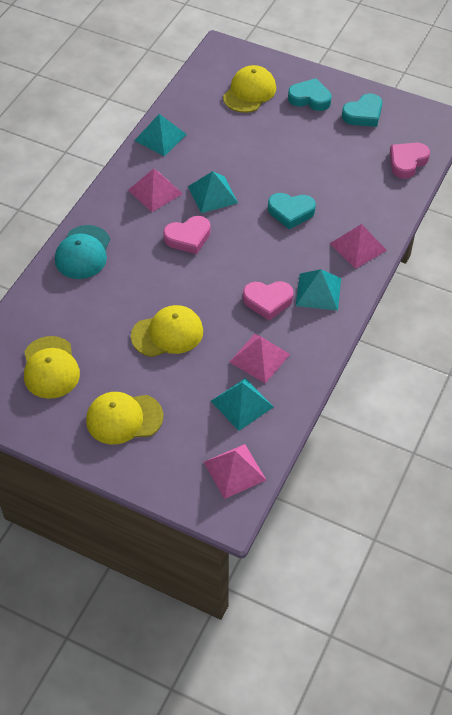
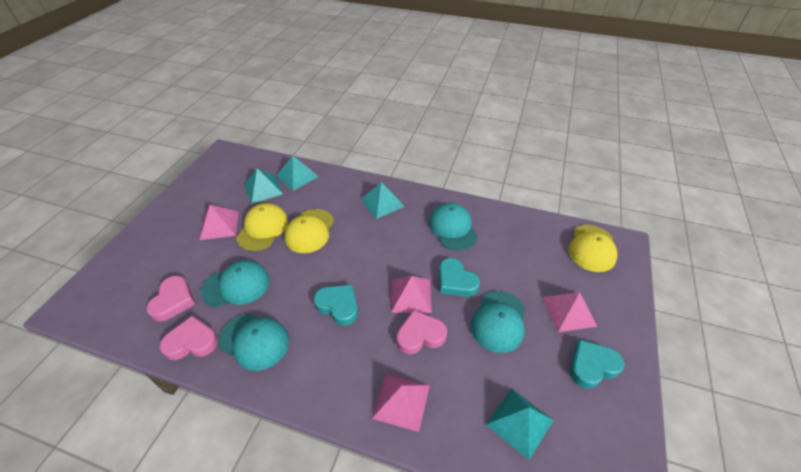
turquoise cap: 1 -> 4
yellow cap: 4 -> 3

